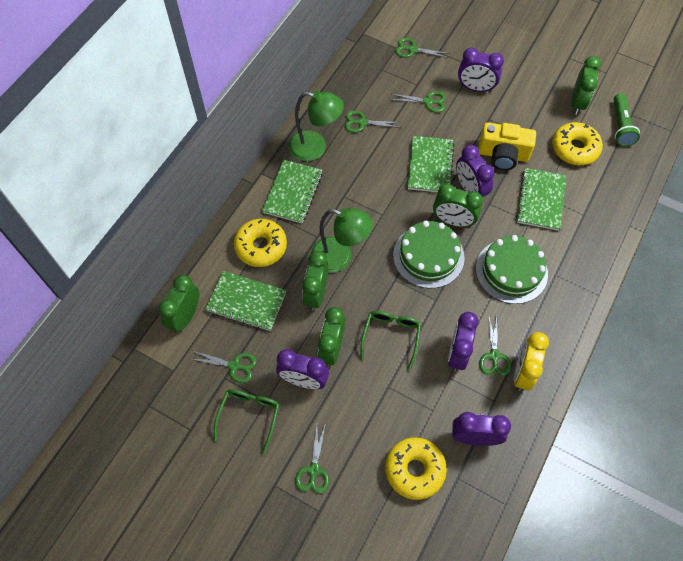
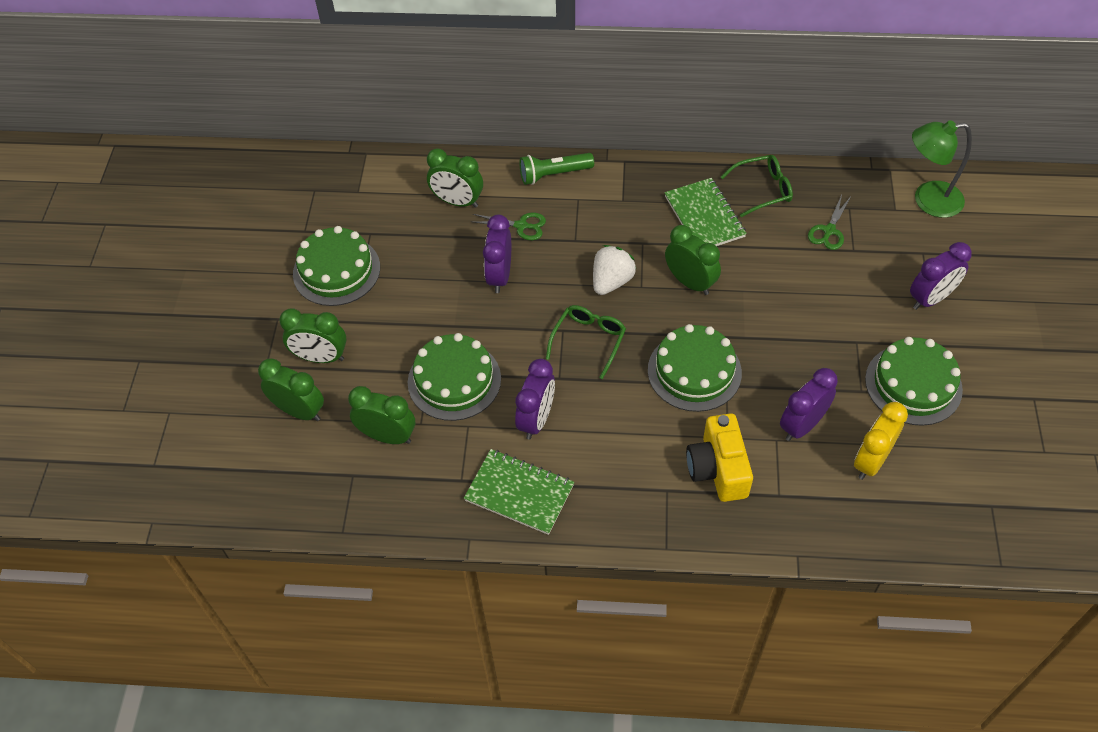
green cake: 2 -> 4
green lamp: 2 -> 1
green notebook: 4 -> 2
green scissors: 6 -> 2
purple clock: 5 -> 4
white strawberry: 0 -> 1
yellow donut: 3 -> 0

